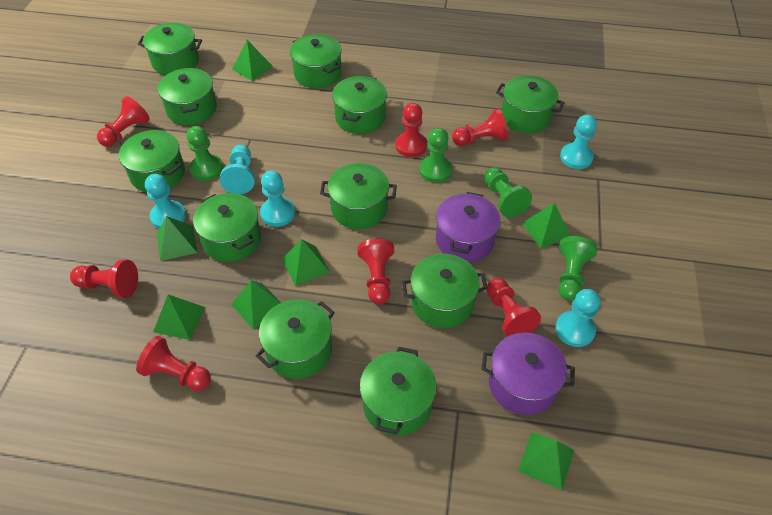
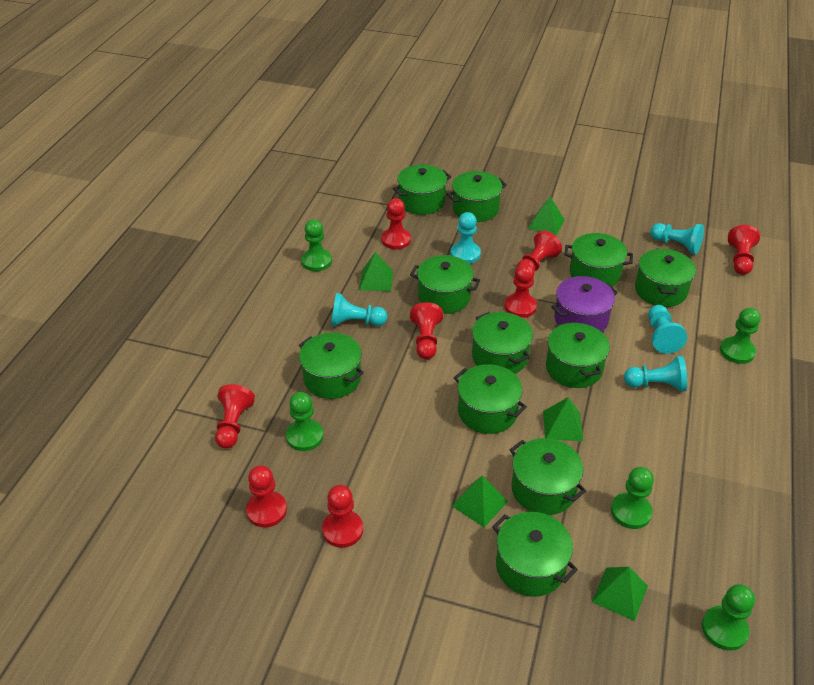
green pawn: 4 -> 5
green pyramid: 7 -> 5
purple pot: 2 -> 1
red pawn: 7 -> 8

